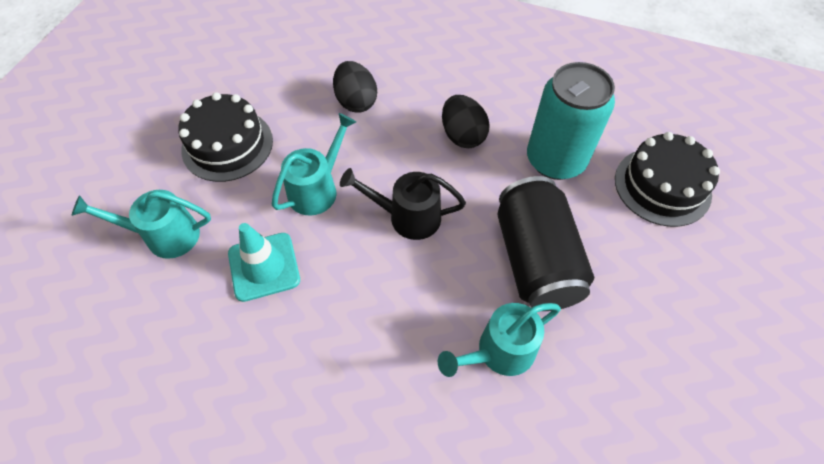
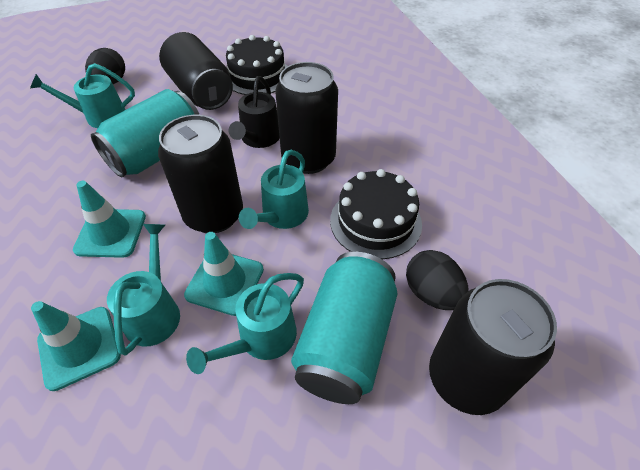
black can: 1 -> 4
turquoise can: 1 -> 2
turquoise traffic cone: 1 -> 3
turquoise watering can: 3 -> 4

